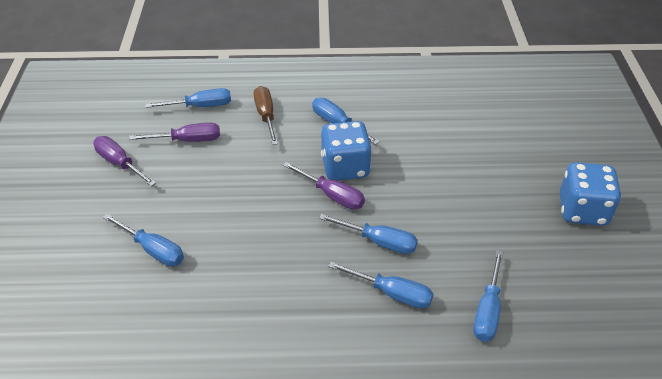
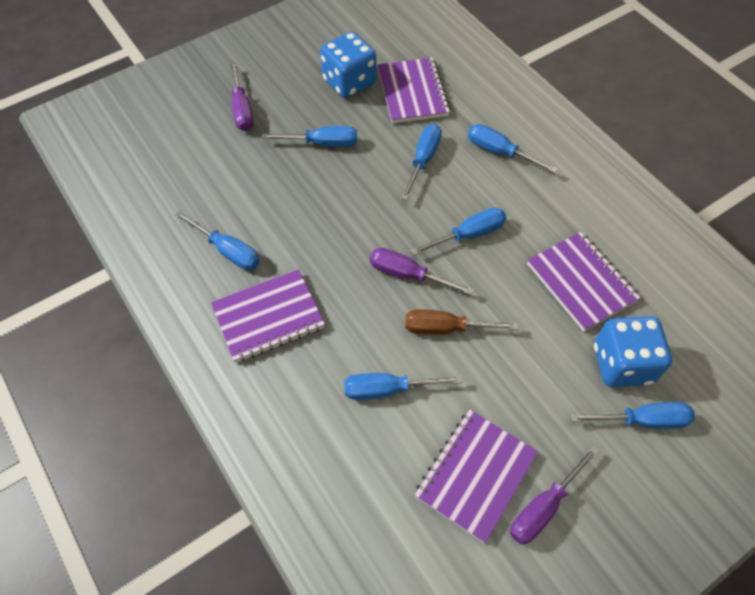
blue screwdriver: 6 -> 7
purple notebook: 0 -> 4

